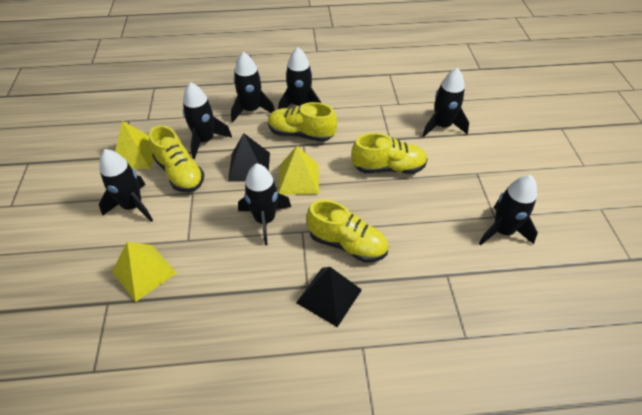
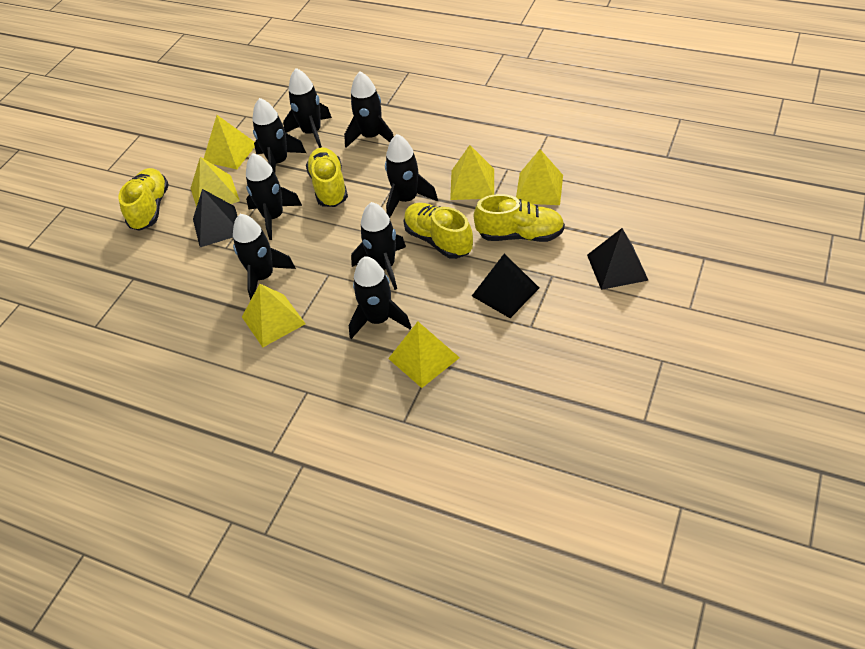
black pyramid: 2 -> 3
black rocket: 7 -> 8
yellow pyramid: 3 -> 6

